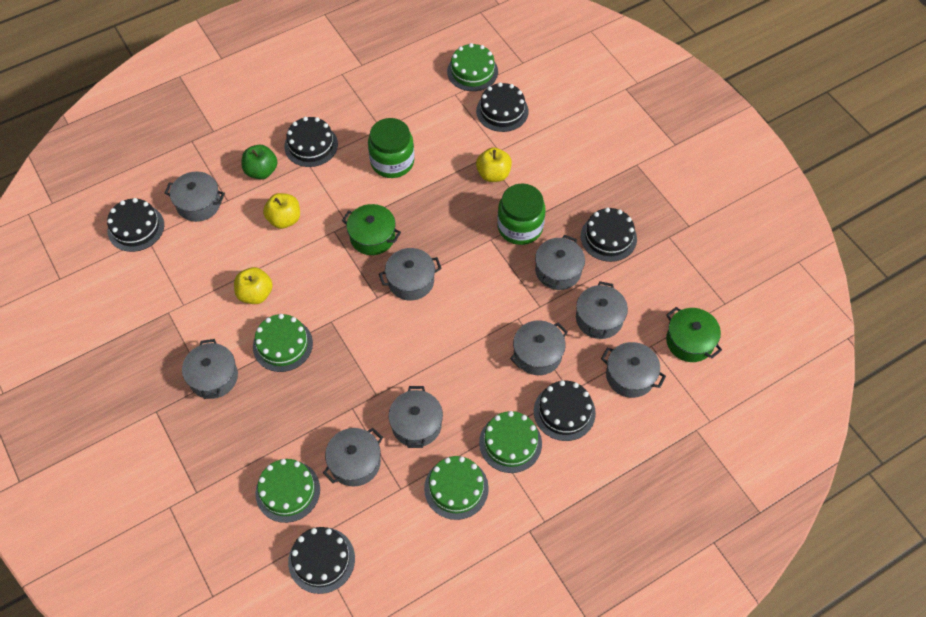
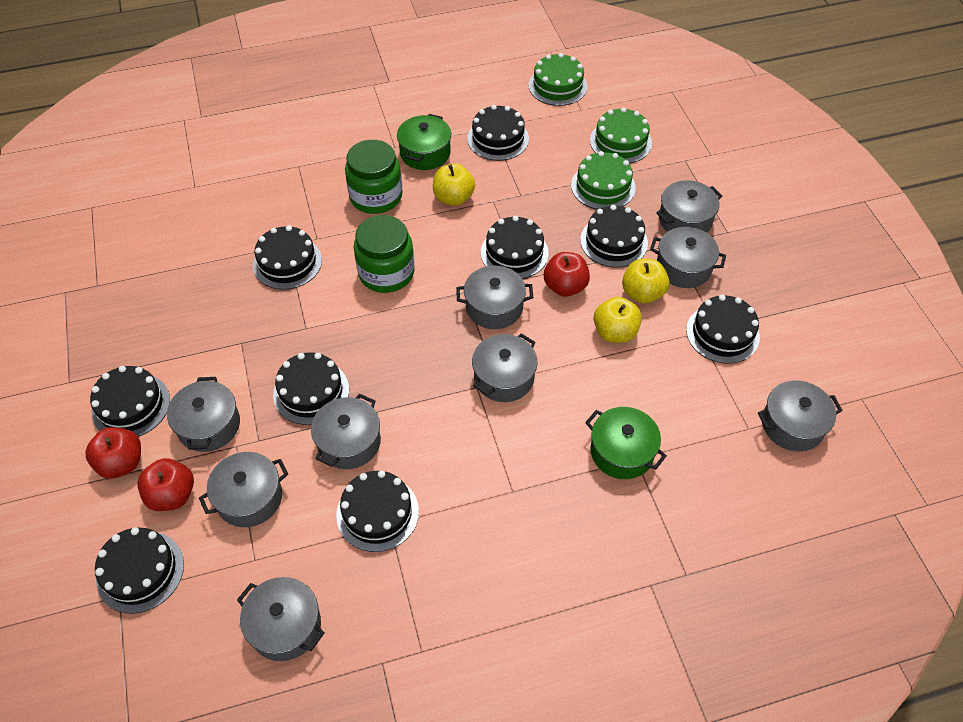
black cake: 6 -> 9
green apple: 1 -> 0
green cake: 5 -> 3
red apple: 0 -> 3

